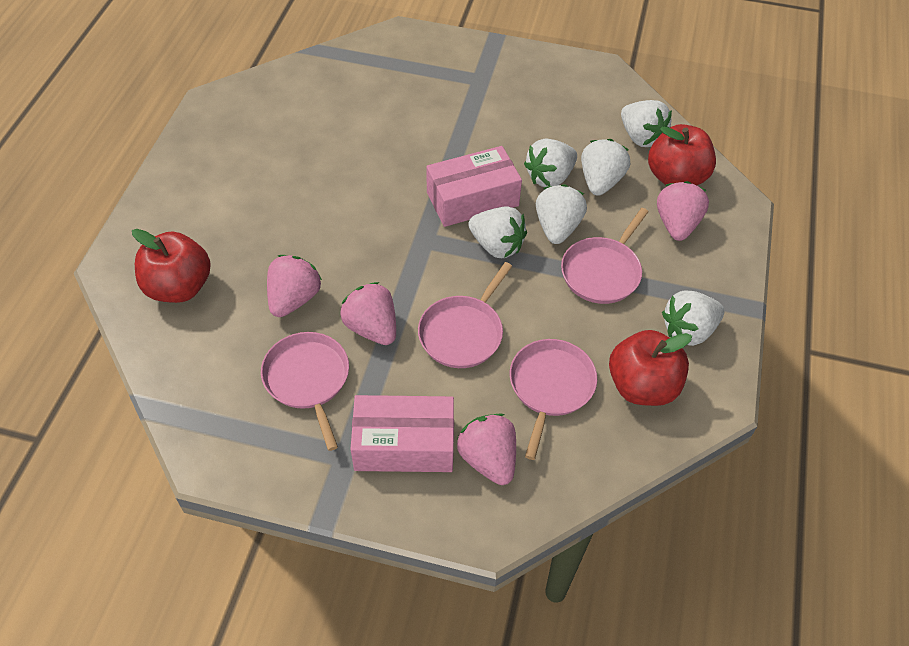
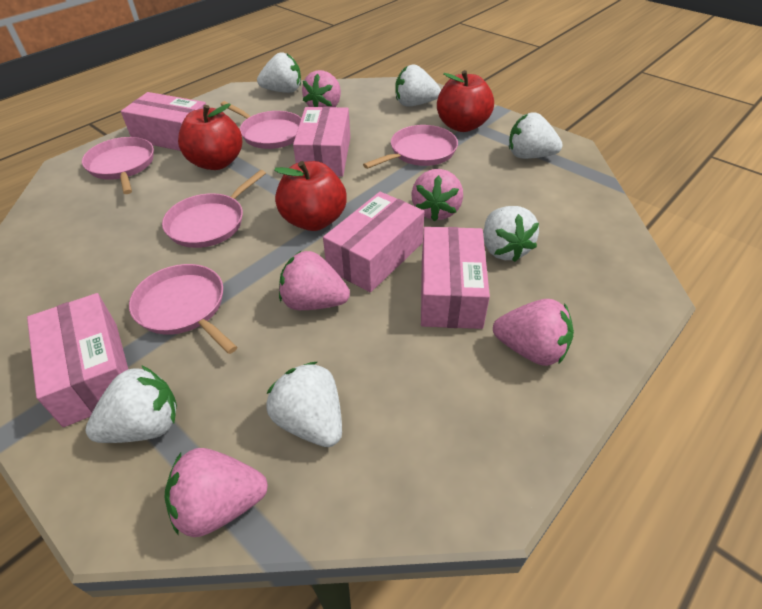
pink box: 2 -> 5
pink pan: 4 -> 5
pink strawberry: 4 -> 5

